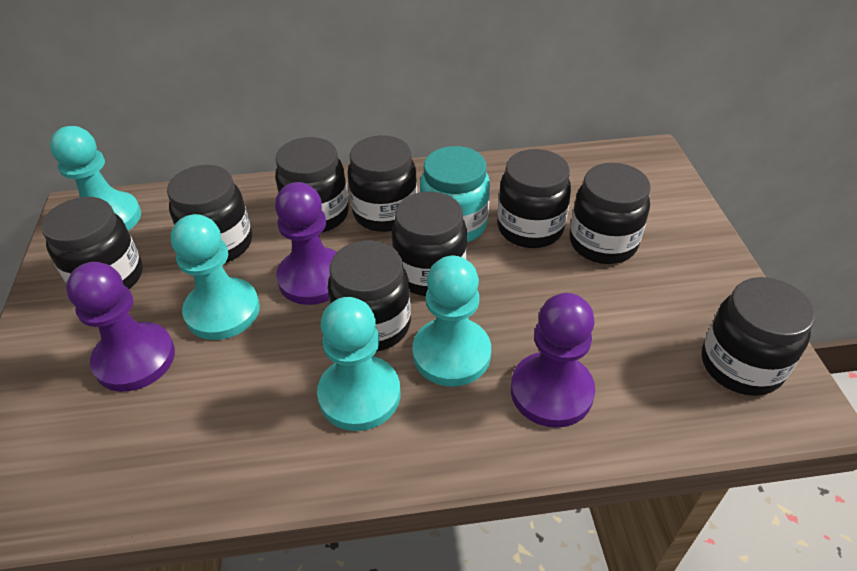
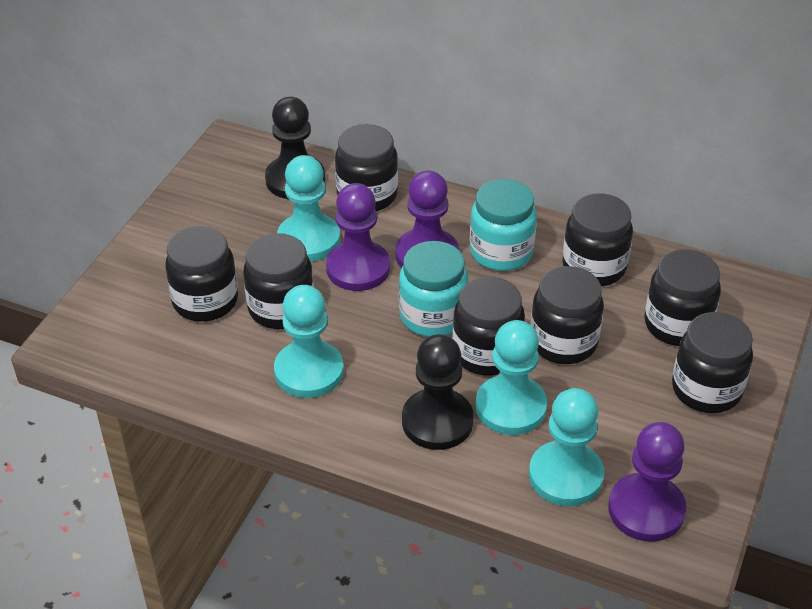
black jar: 9 -> 8
black pawn: 0 -> 2
turquoise jar: 1 -> 2

